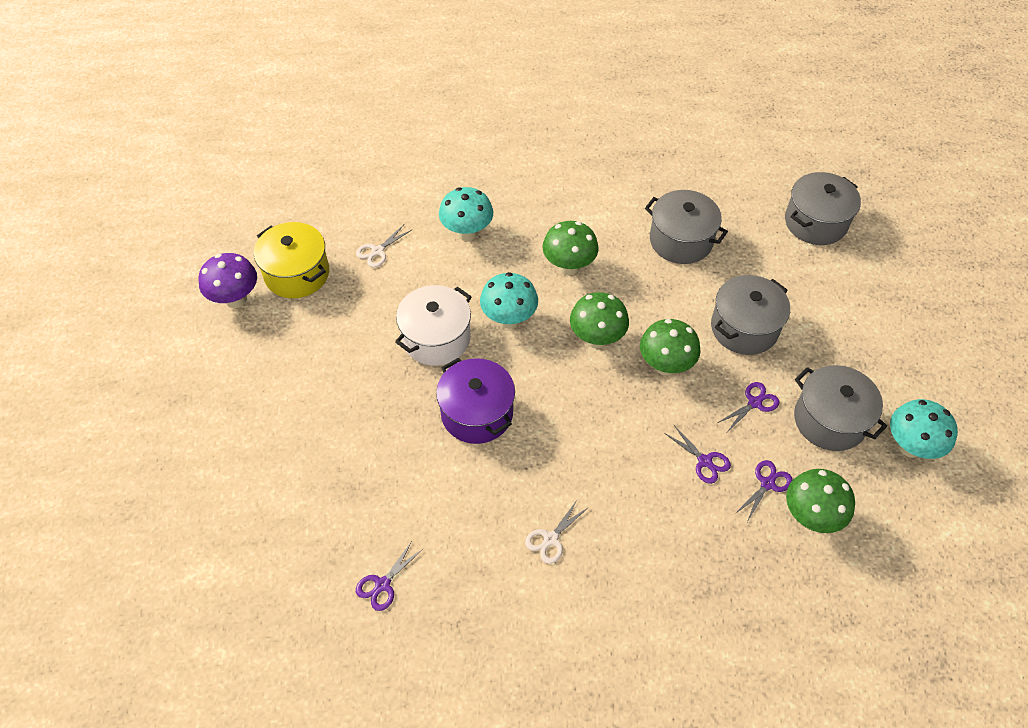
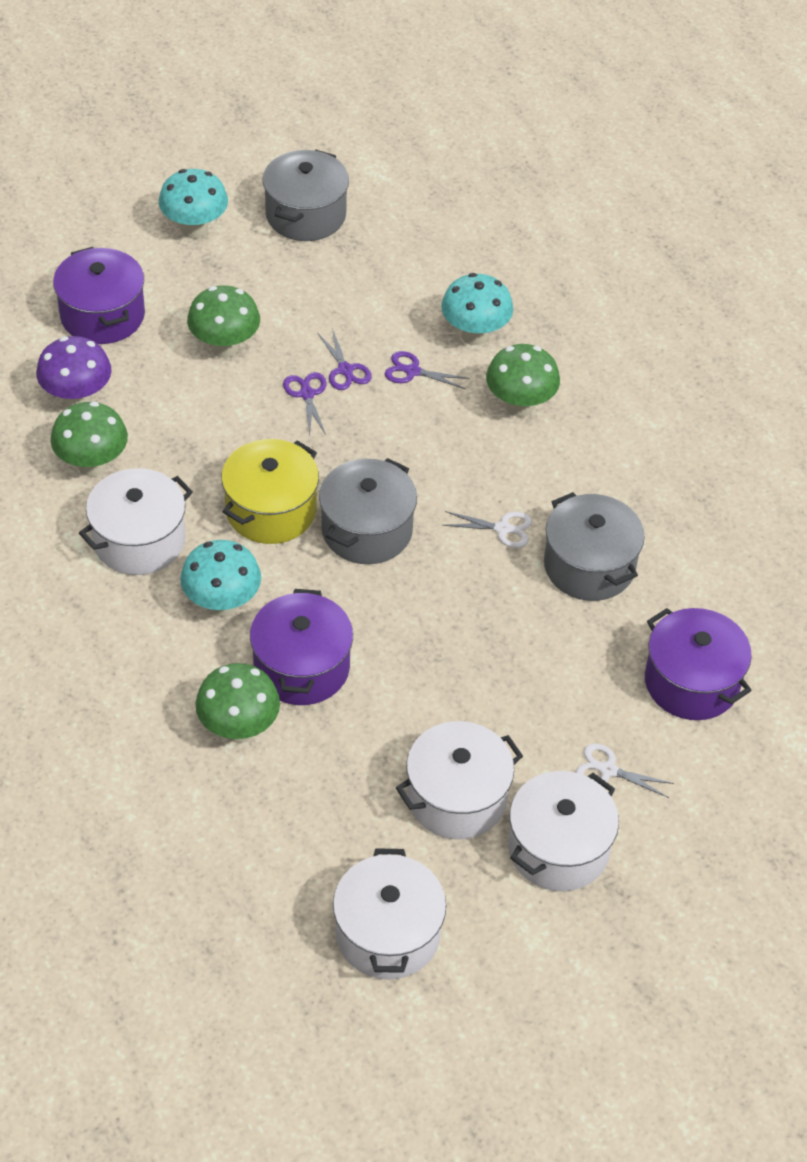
grey pot: 4 -> 3
purple pot: 1 -> 3
purple scissors: 4 -> 3
white pot: 1 -> 4

